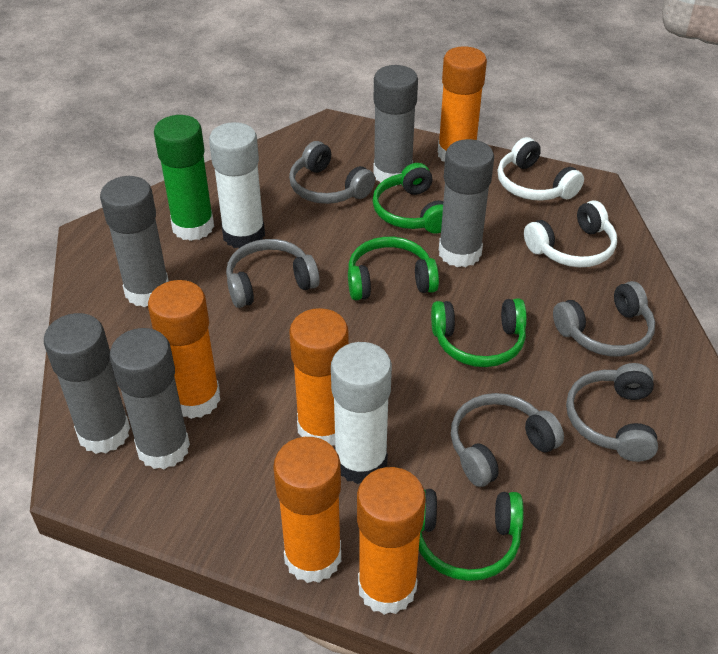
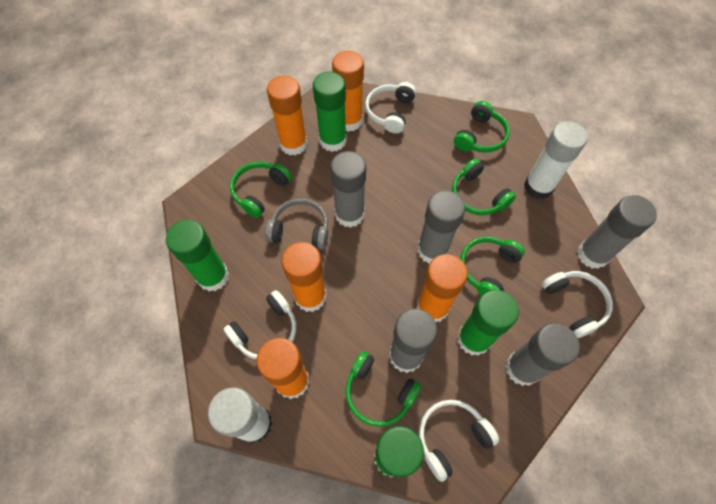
green glue stick: 1 -> 4
green headphones: 4 -> 5
grey headphones: 5 -> 1
white headphones: 2 -> 4

